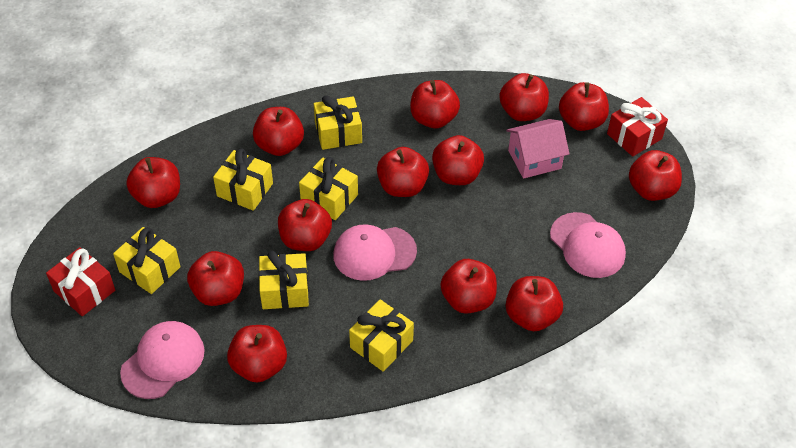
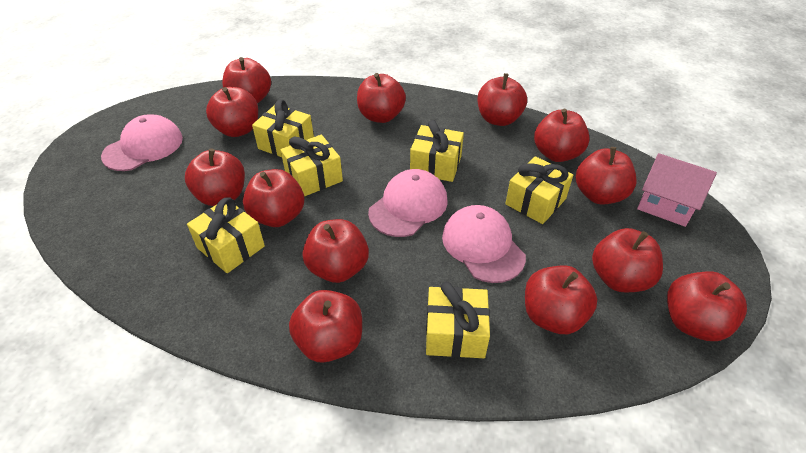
red gift: 2 -> 0

